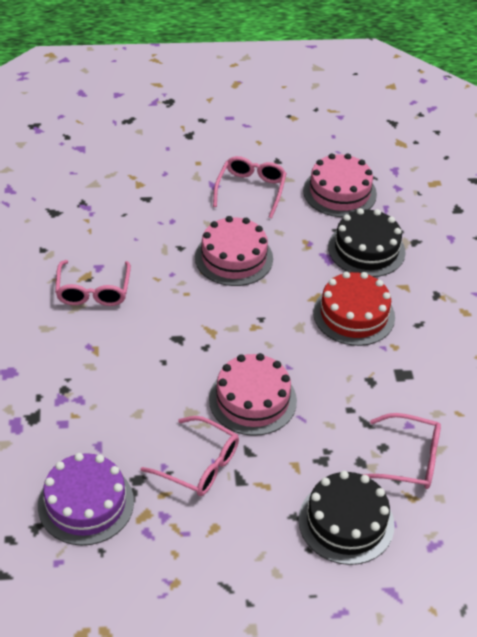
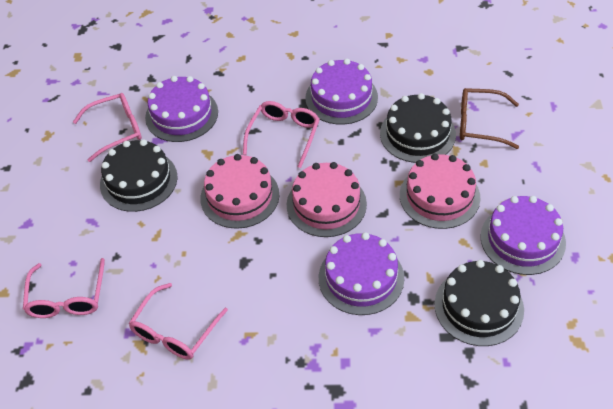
black cake: 2 -> 3
brown glasses: 0 -> 1
purple cake: 1 -> 4
red cake: 1 -> 0

